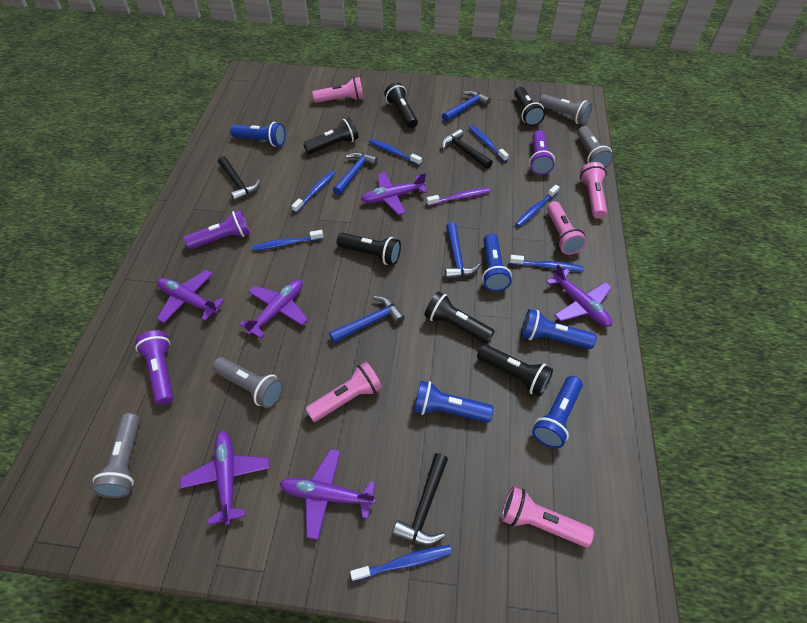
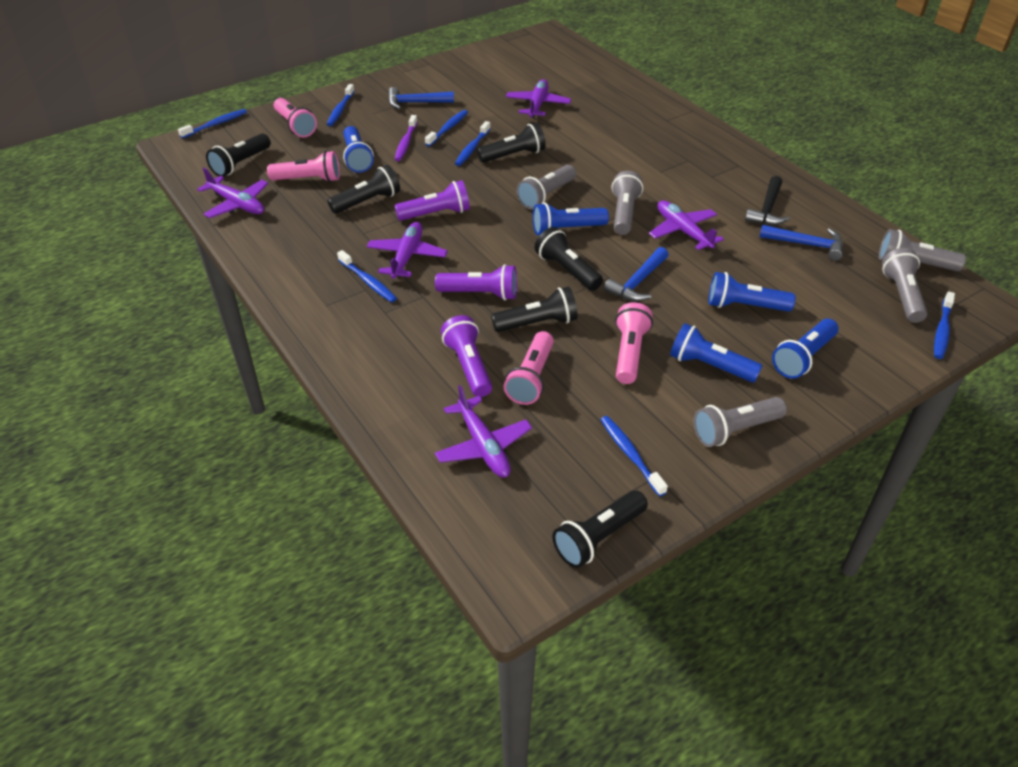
black hammer: 3 -> 1
blue hammer: 4 -> 3
grey flashlight: 4 -> 5
pink flashlight: 5 -> 4
purple plane: 6 -> 5

